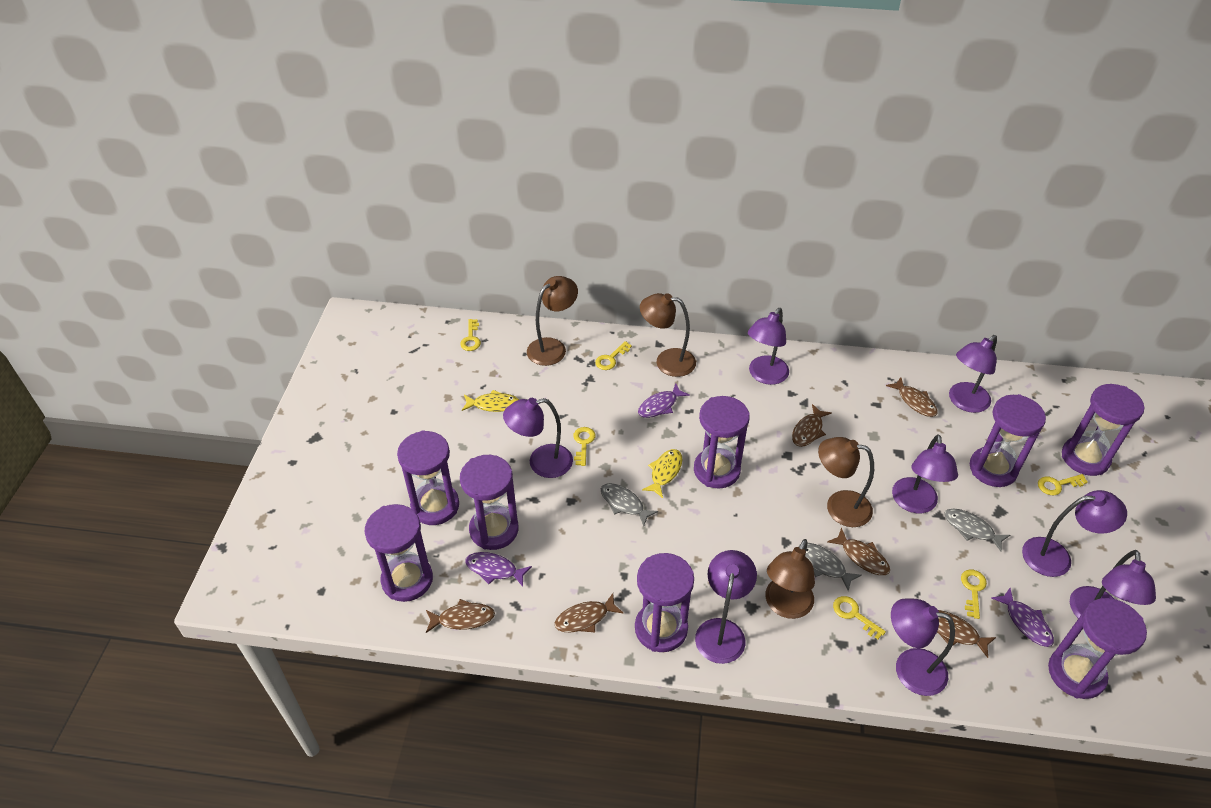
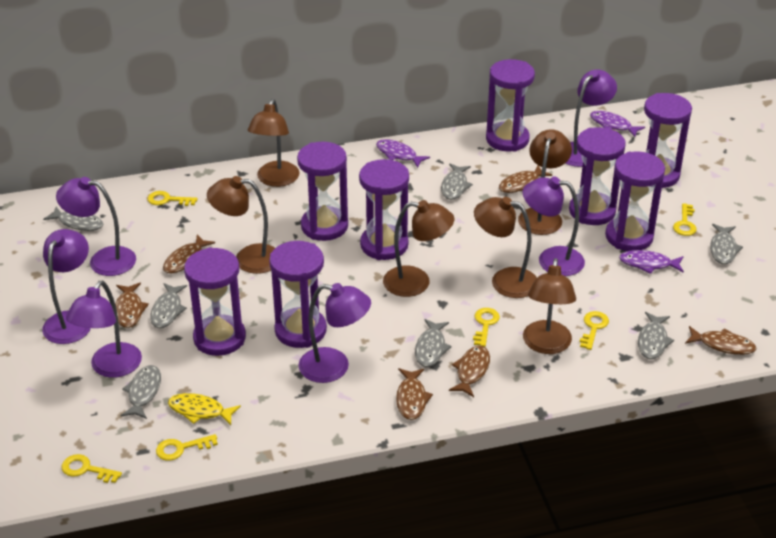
brown lamp: 4 -> 6
grey fish: 3 -> 7
purple lamp: 8 -> 6
yellow fish: 2 -> 1

